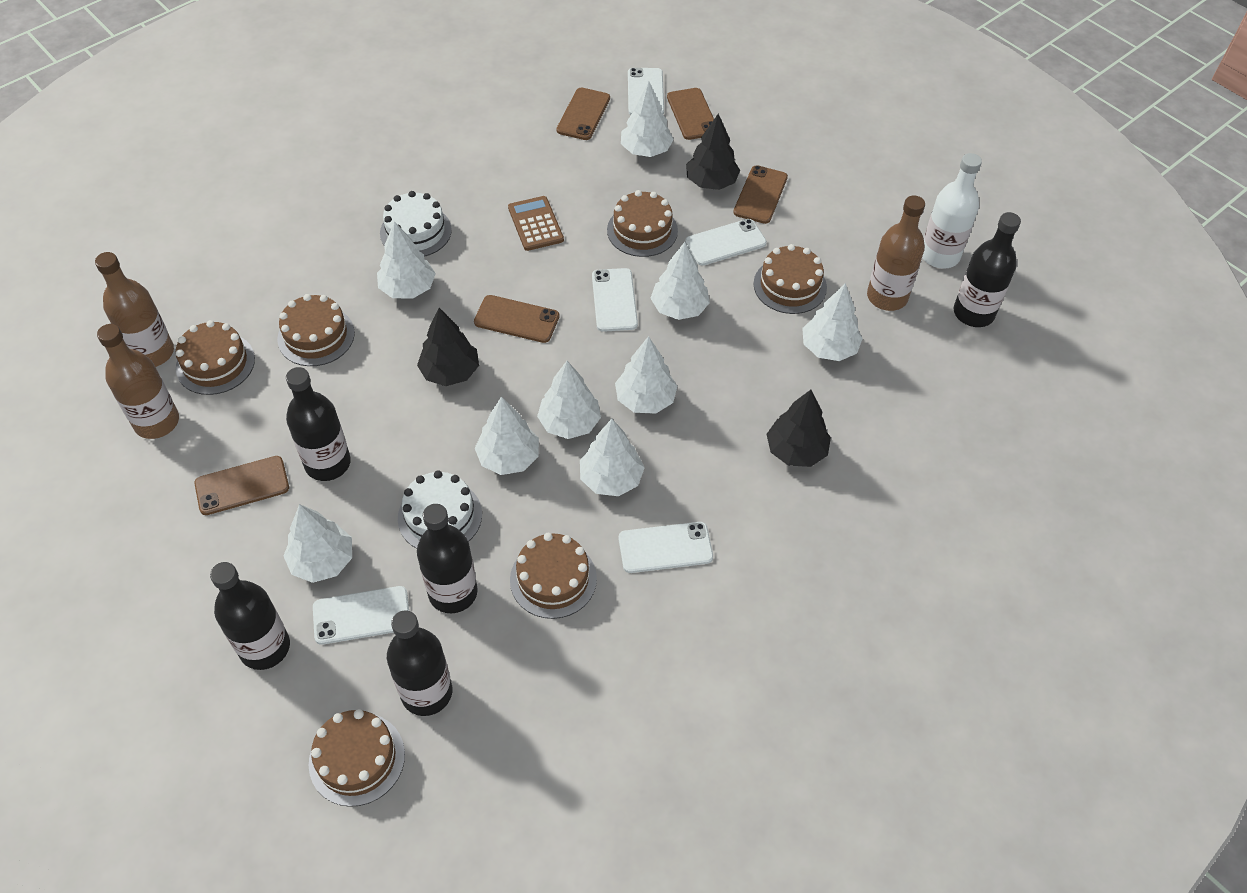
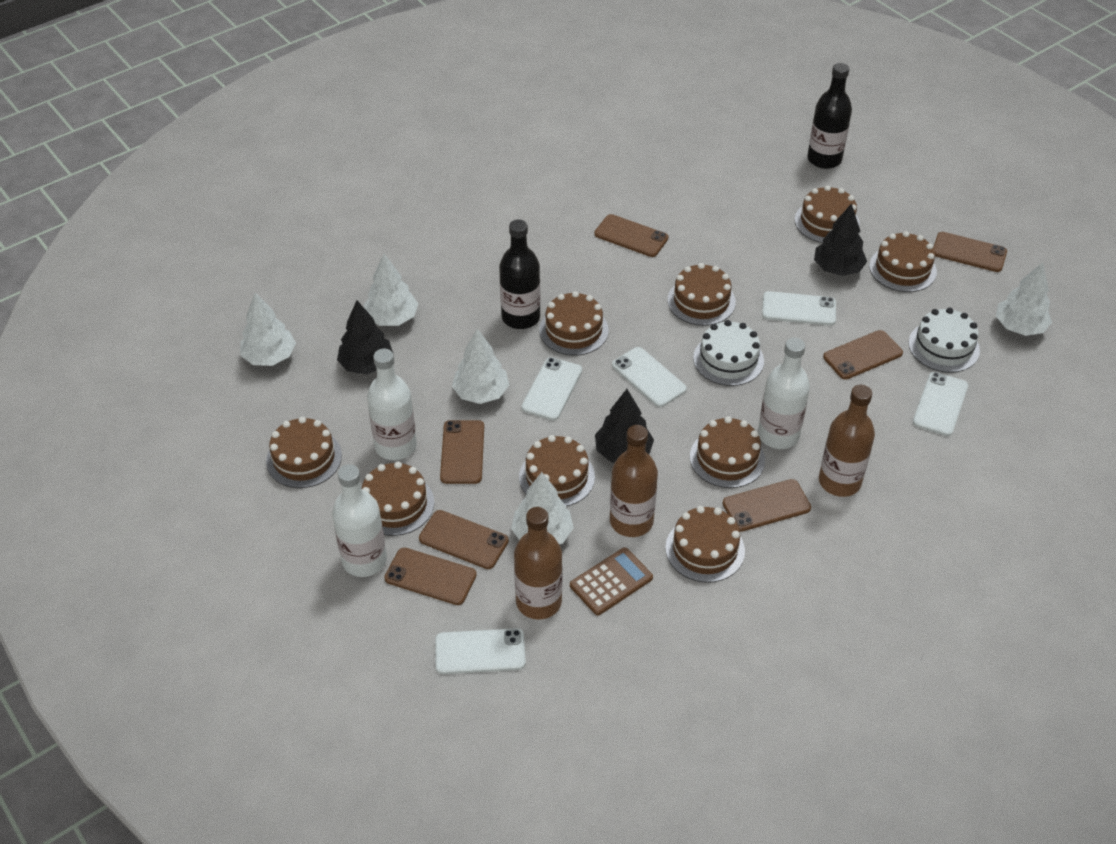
black bottle: 5 -> 2
brown cake: 6 -> 9
brown phone: 5 -> 7
white bottle: 1 -> 3
white tree: 9 -> 5

